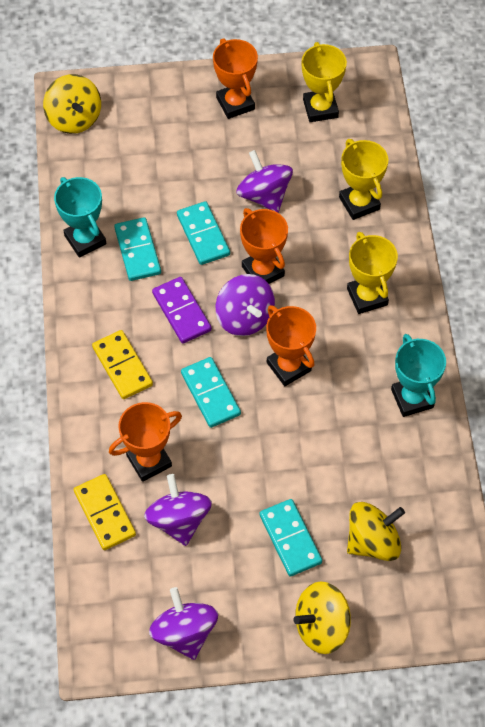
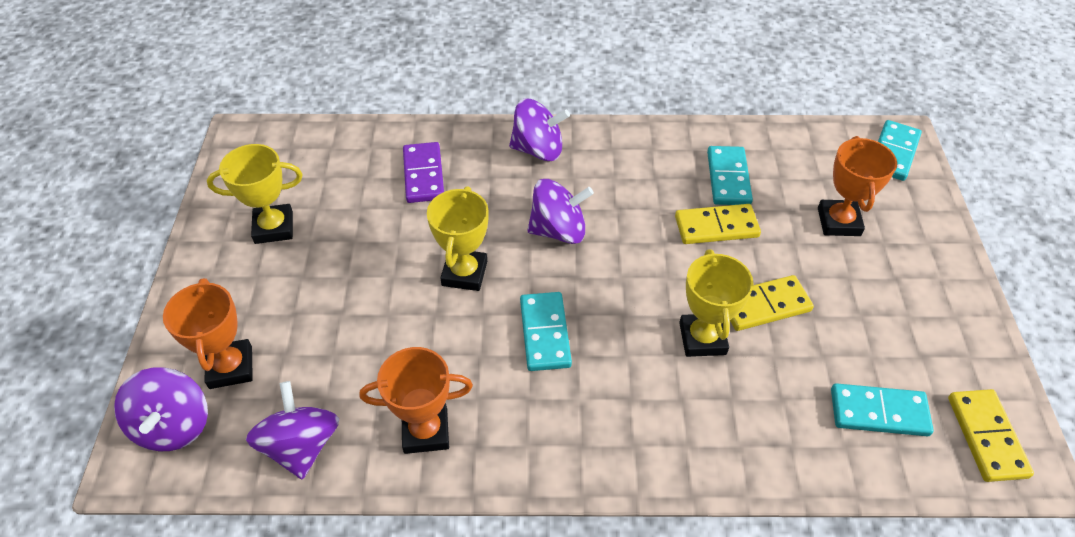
orange trophy: 4 -> 3
turquoise trophy: 2 -> 0
yellow domino: 2 -> 3
yellow spinning top: 3 -> 0

